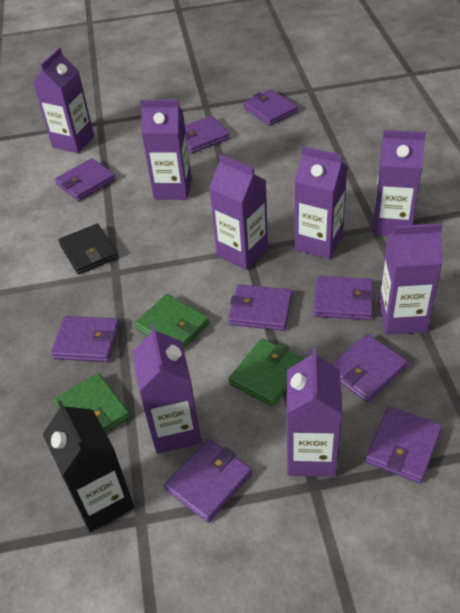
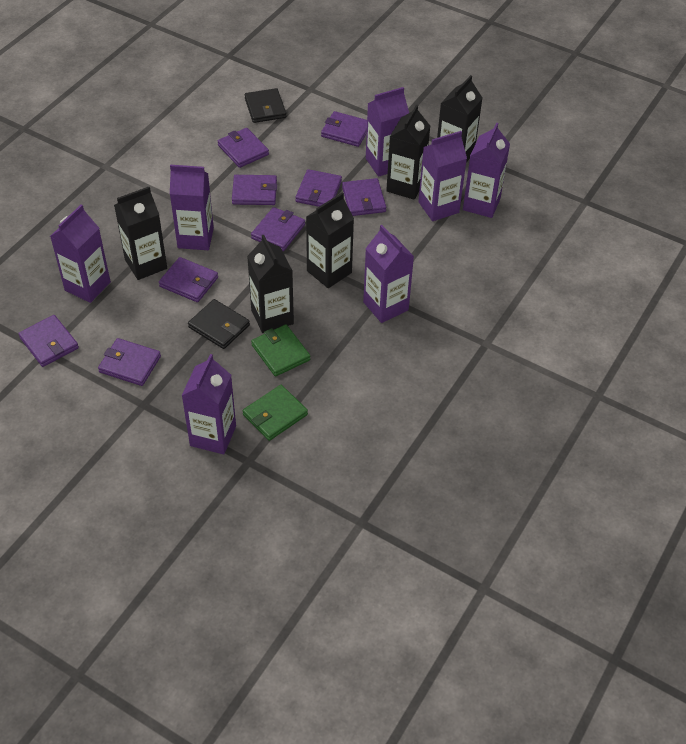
black carton: 1 -> 5
black wallet: 1 -> 2
green wallet: 3 -> 2
purple carton: 8 -> 7

